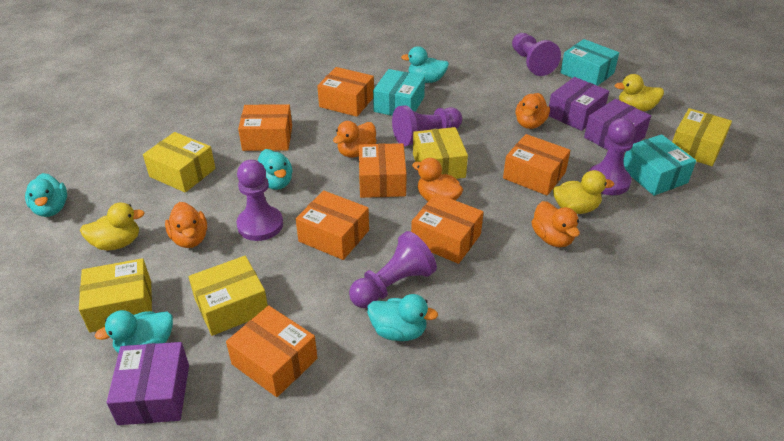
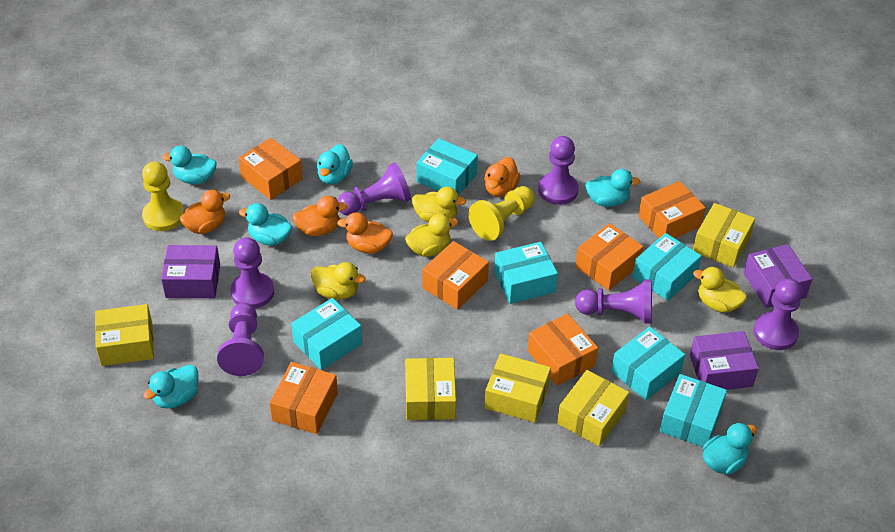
orange box: 7 -> 6
orange duck: 5 -> 4
purple pawn: 5 -> 6
turquoise box: 3 -> 6
turquoise duck: 5 -> 6
yellow duck: 3 -> 4
yellow pawn: 0 -> 2

